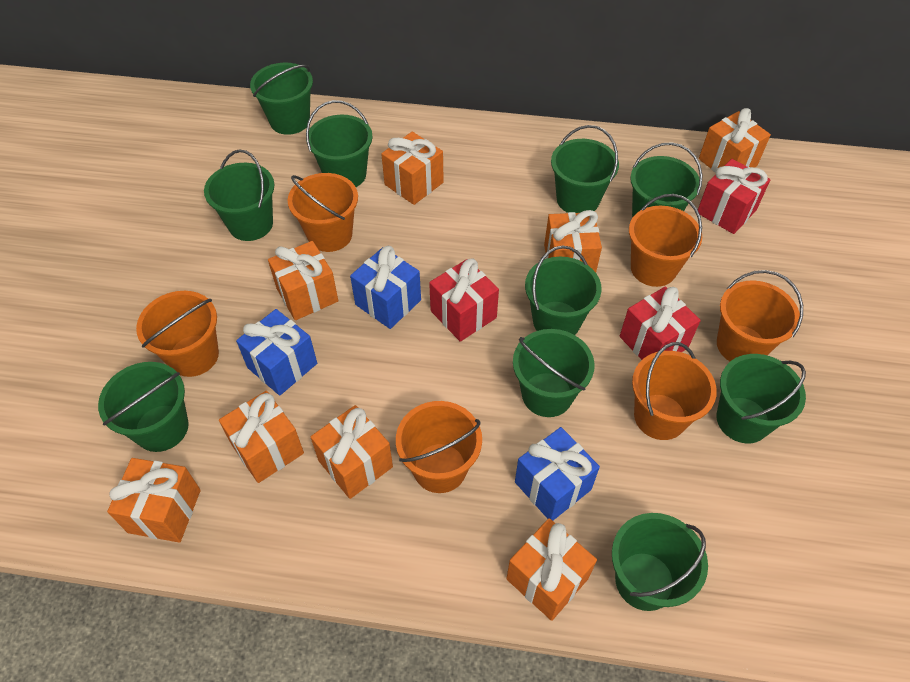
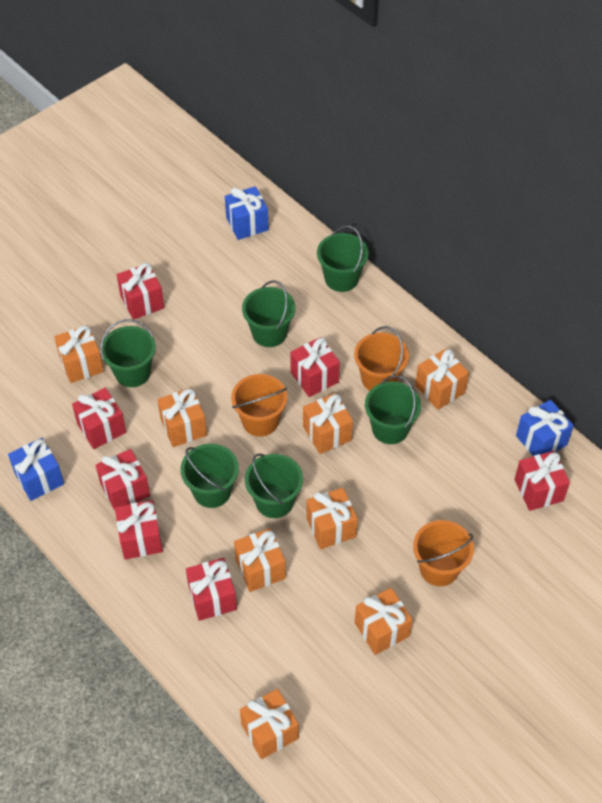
green bucket: 10 -> 6
orange bucket: 6 -> 3
red gift: 3 -> 7

